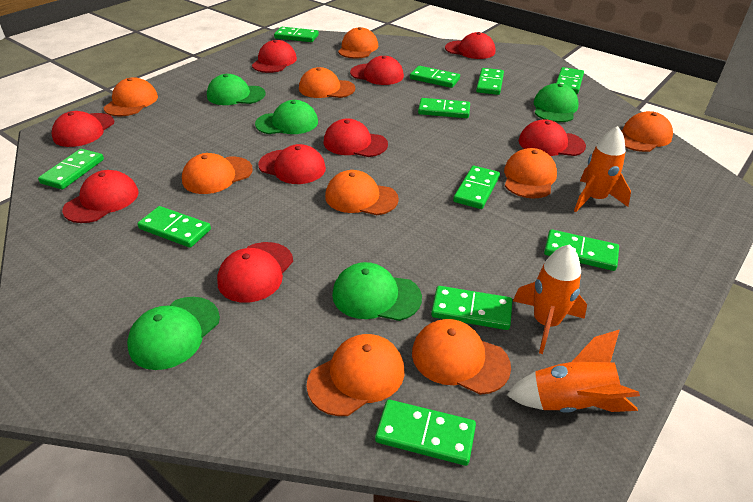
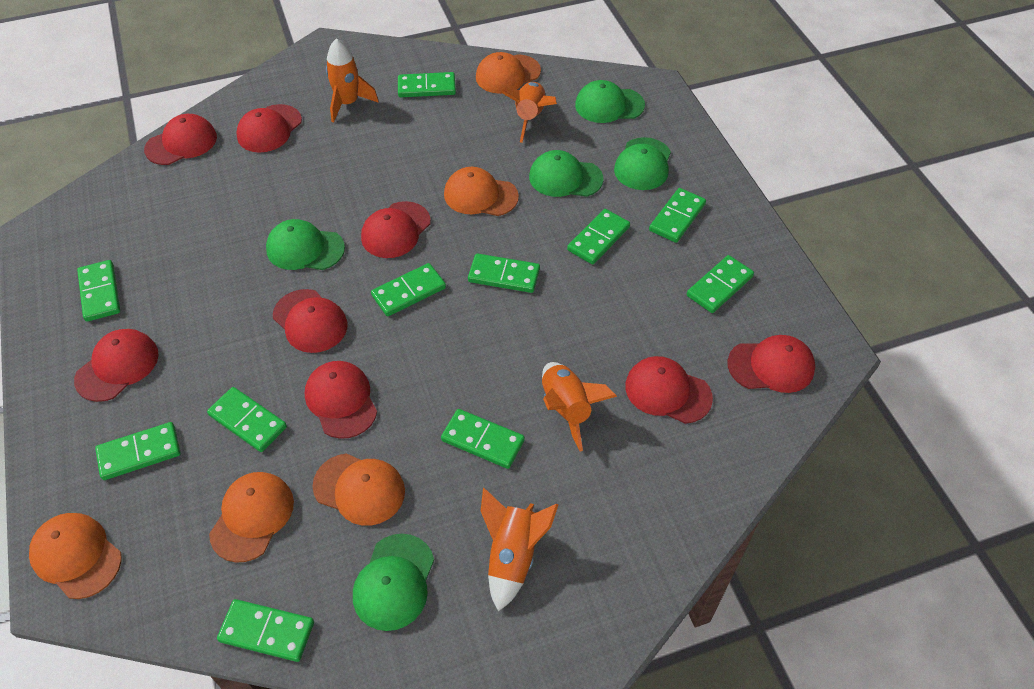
orange cap: 9 -> 5
orange rocket: 3 -> 4
red cap: 9 -> 8

